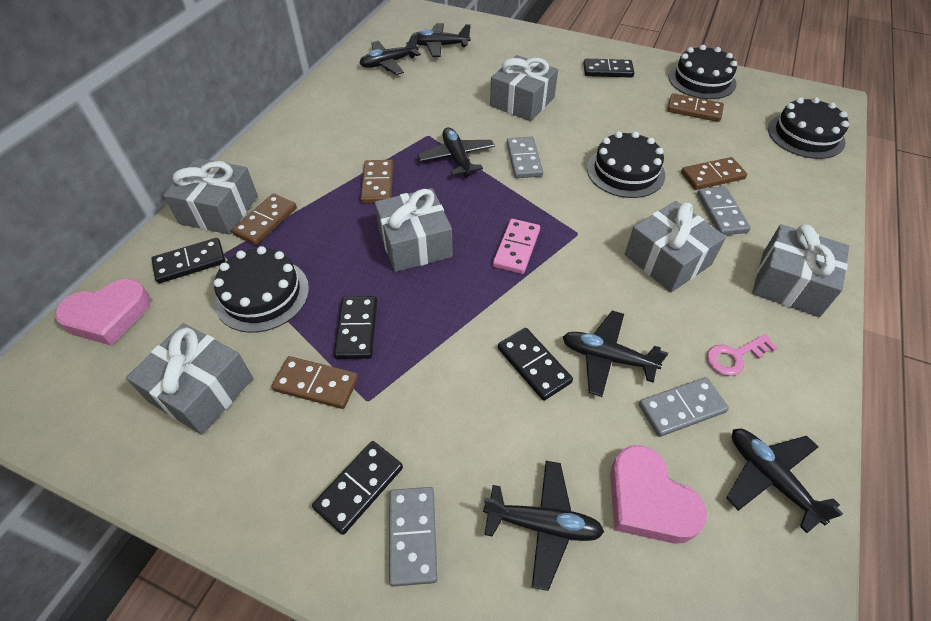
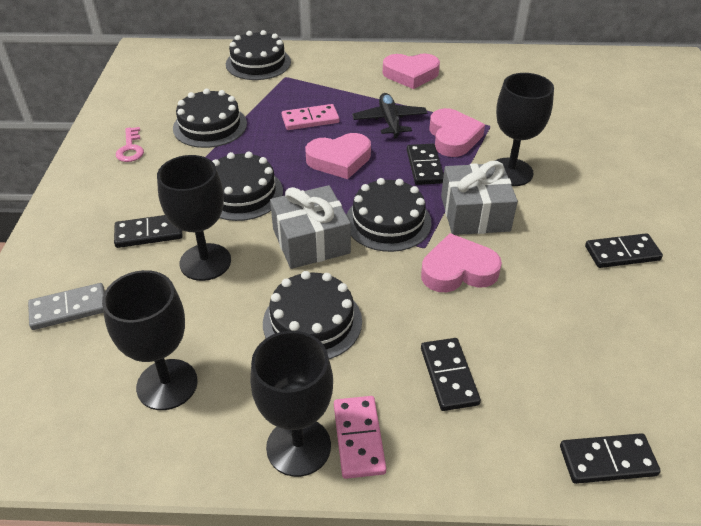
black cake: 4 -> 5
black goblet: 0 -> 4
black plane: 6 -> 1
brown domino: 5 -> 0
grey domino: 4 -> 1
grey gift: 6 -> 2
pink domino: 1 -> 2
pink heart: 2 -> 4

